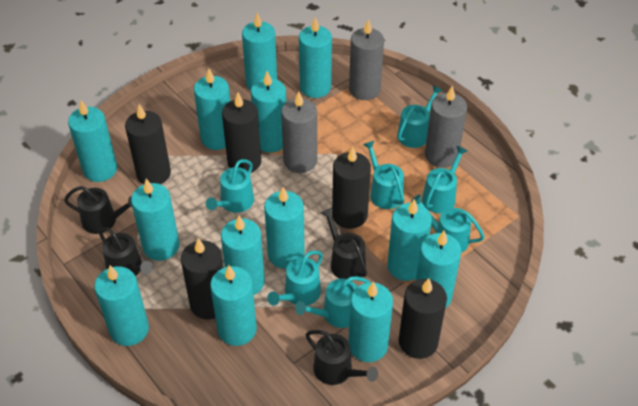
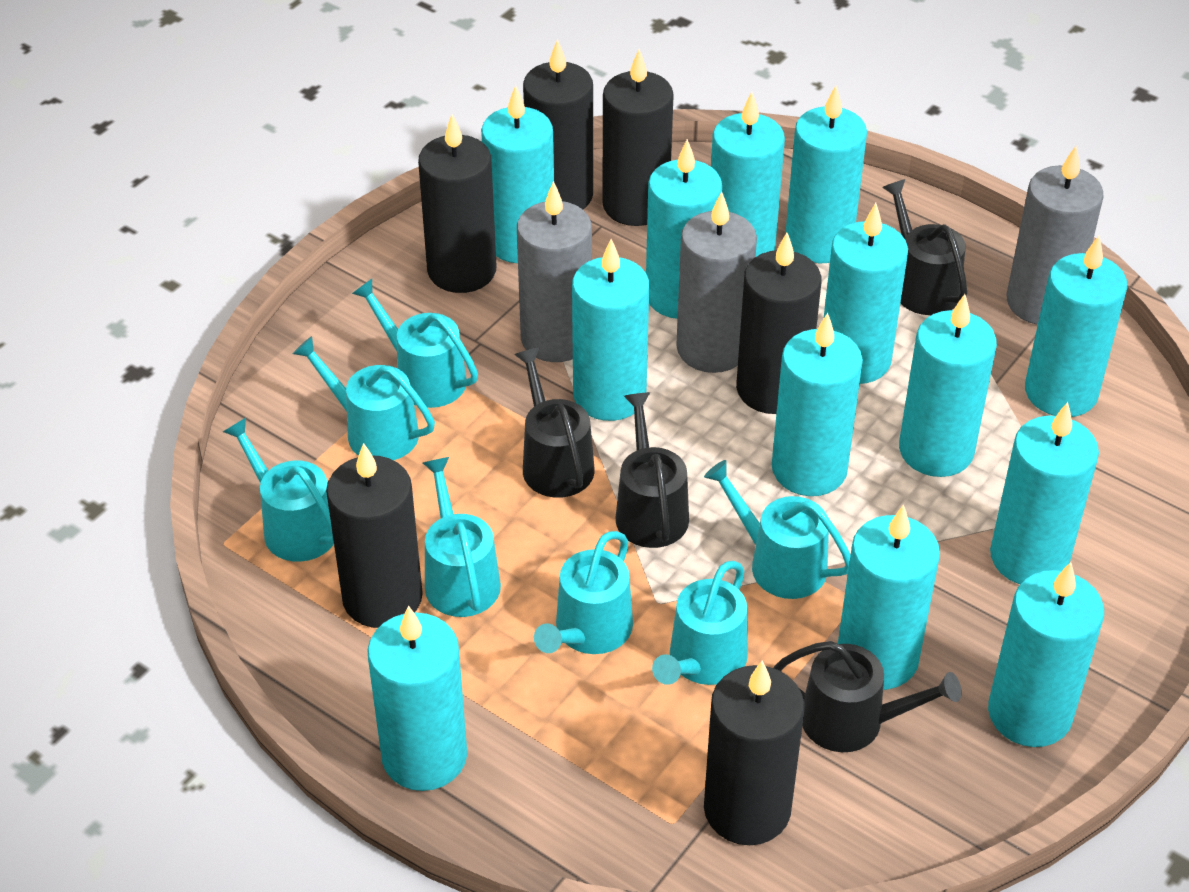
black candle: 5 -> 6

